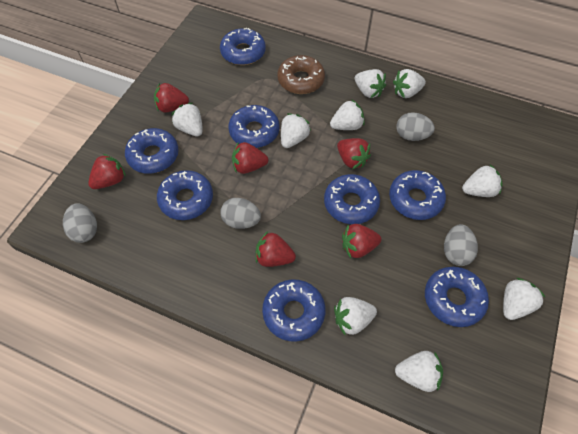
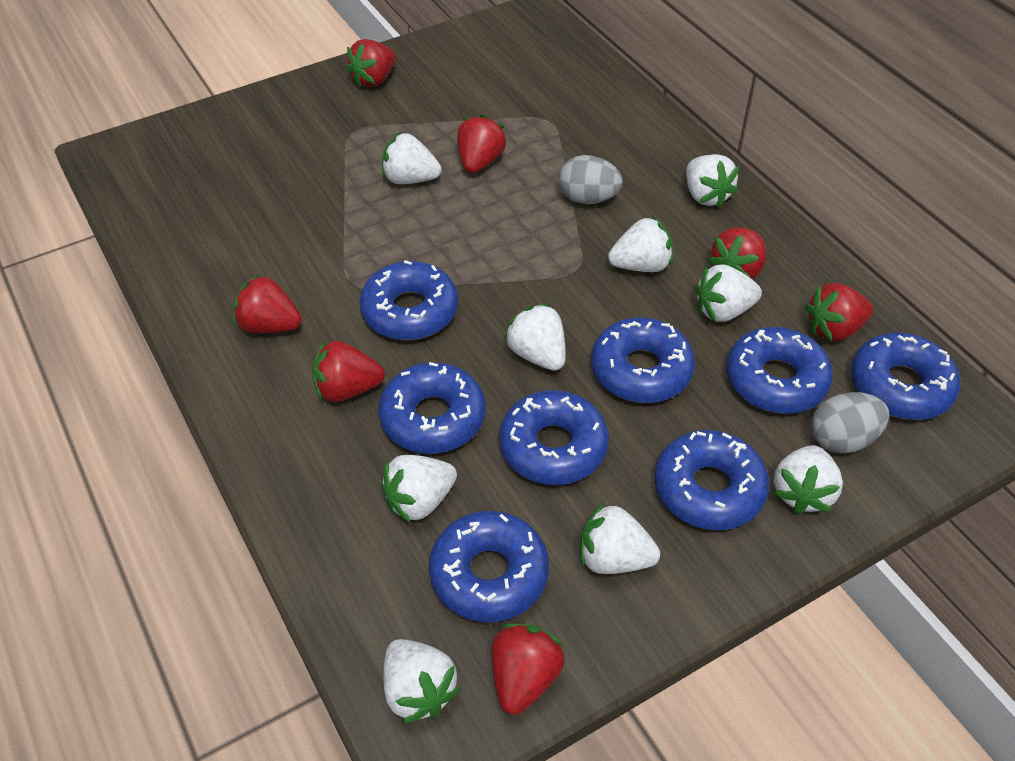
brown donut: 1 -> 0
grey egg: 4 -> 2
red strawberry: 6 -> 7

